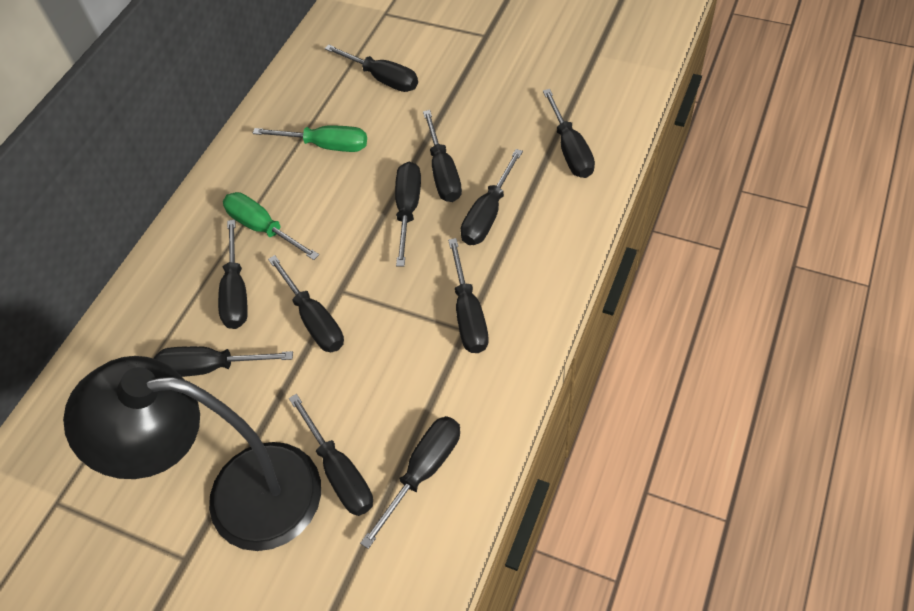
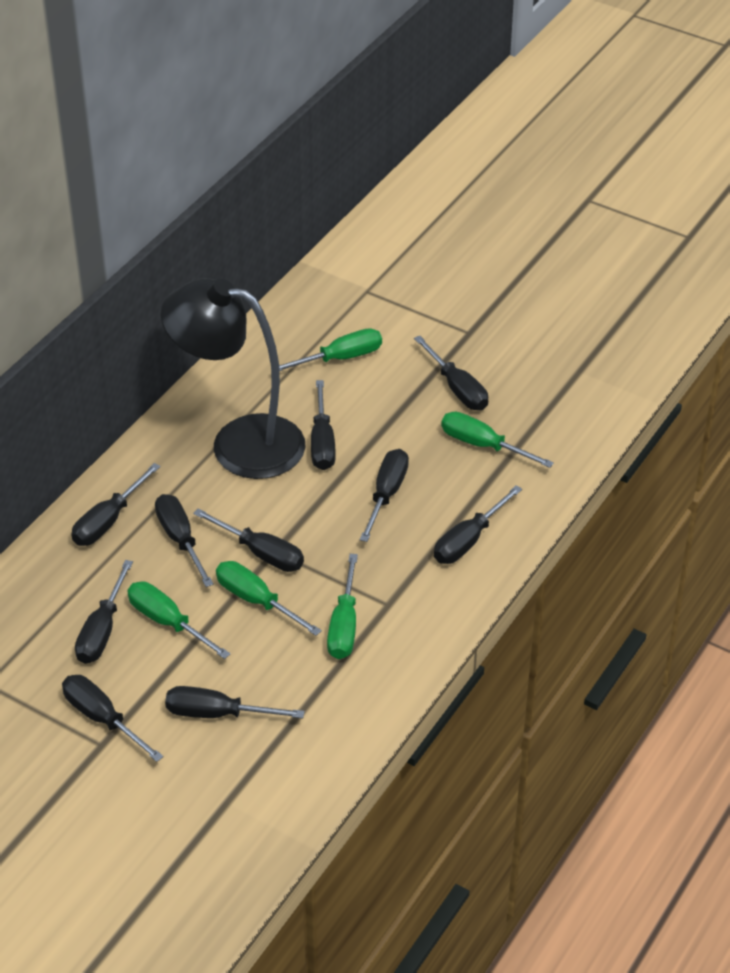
black screwdriver: 11 -> 10
green screwdriver: 2 -> 5

